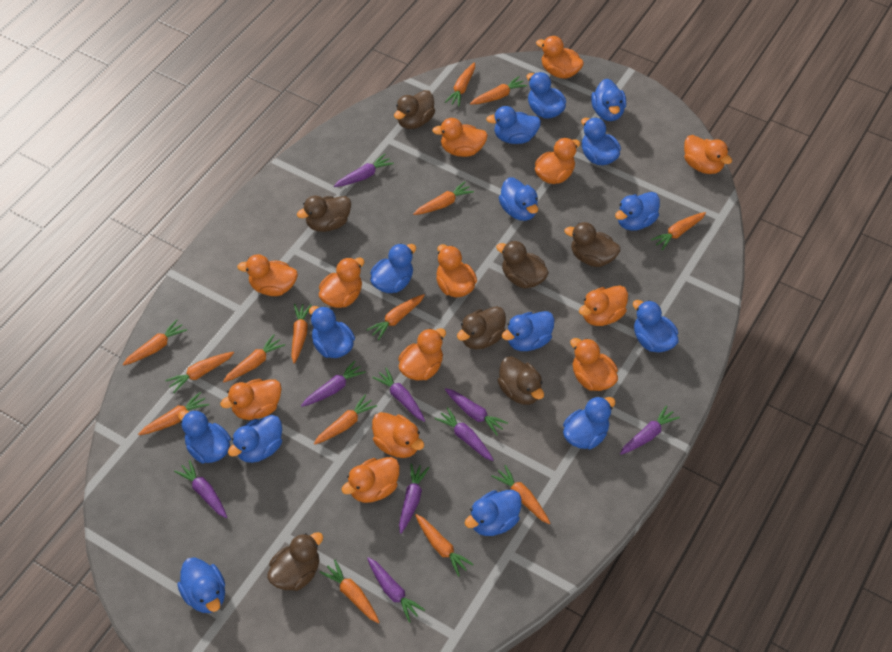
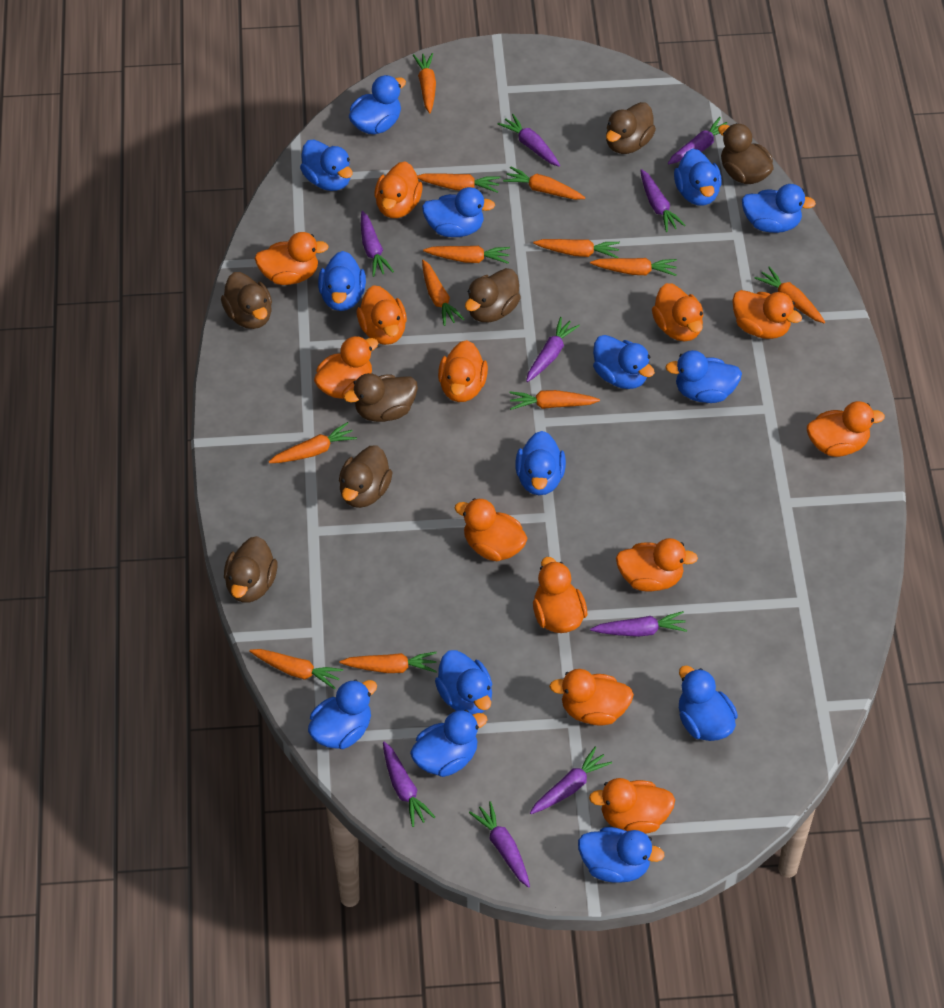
blue duck: 15 -> 14
orange carrot: 14 -> 12

